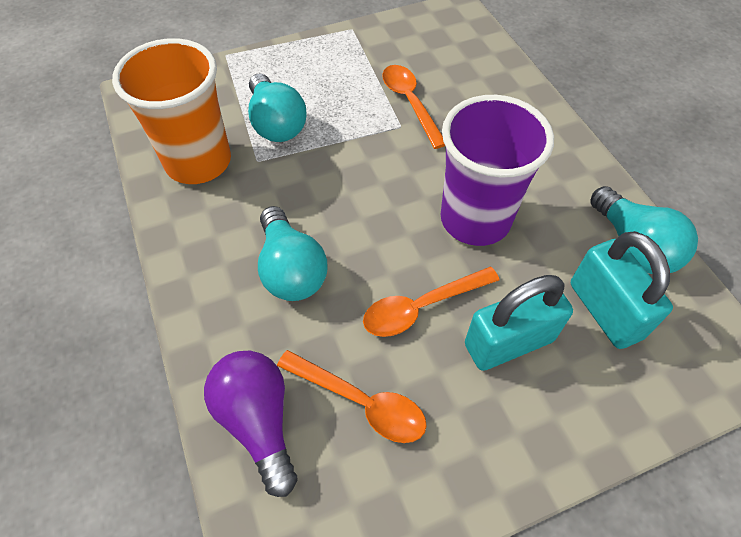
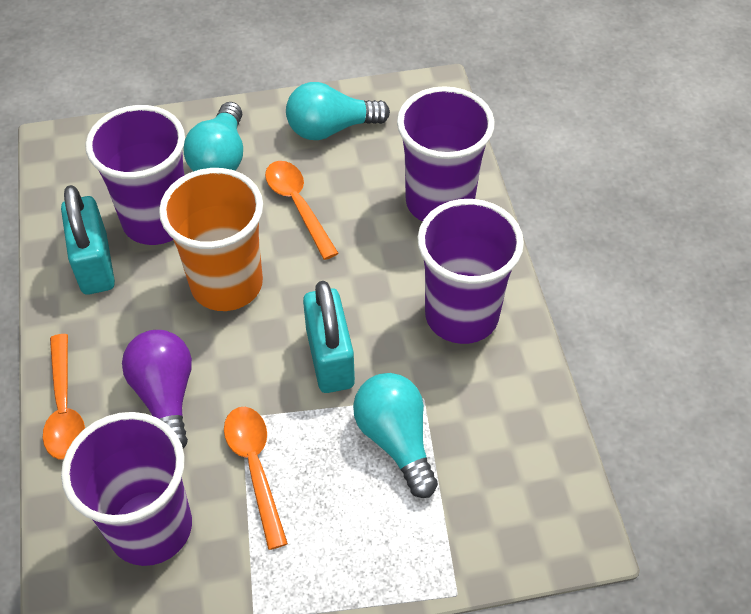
purple cup: 1 -> 4

